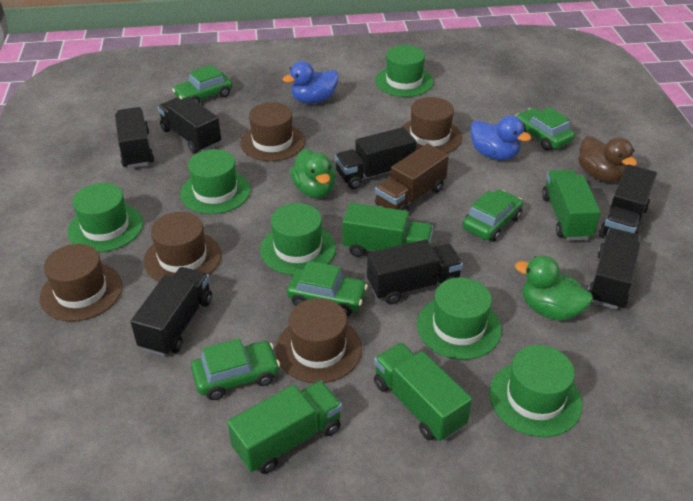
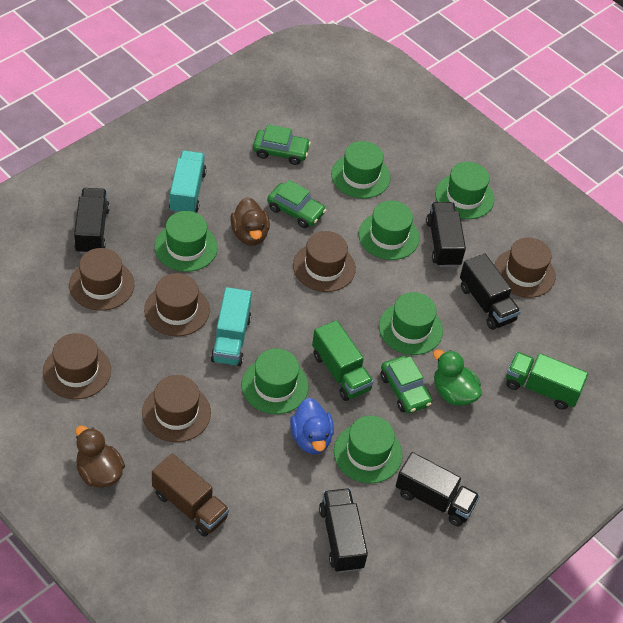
black truck: 7 -> 5
blue duck: 2 -> 1
brown duck: 1 -> 2
brown hat: 5 -> 6
green car: 5 -> 3
green duck: 2 -> 1
green hat: 6 -> 7
green truck: 4 -> 2
turquoise truck: 0 -> 2

